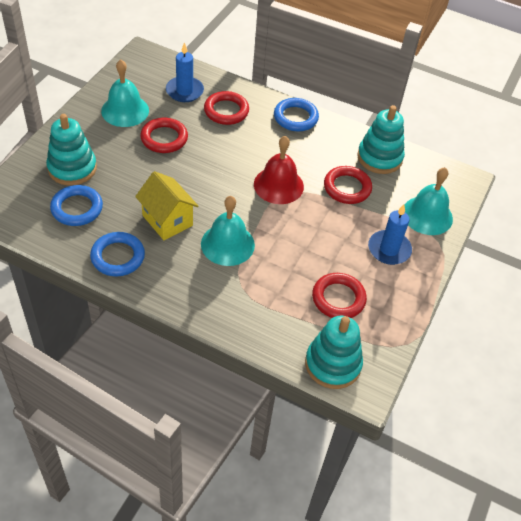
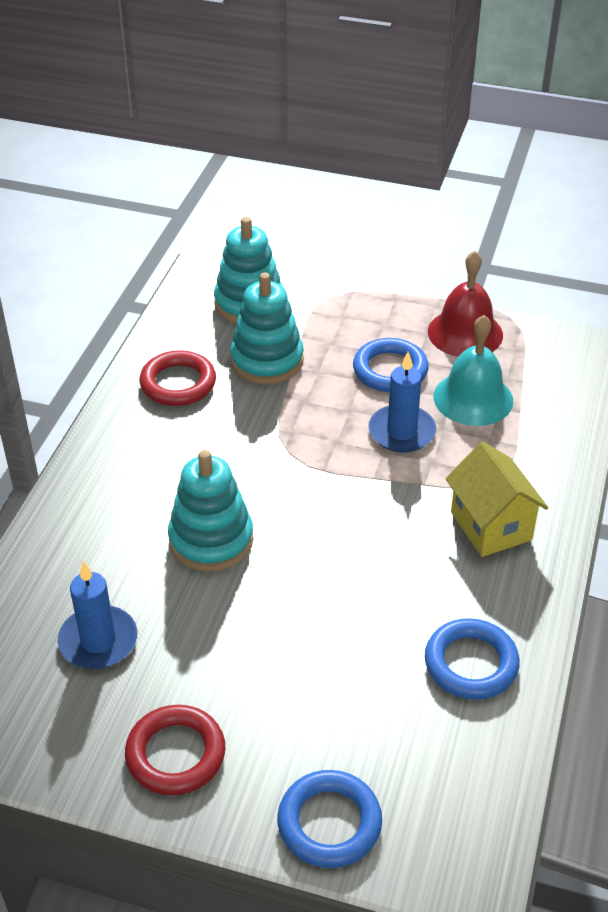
red ring: 4 -> 2
turquoise bell: 3 -> 1

